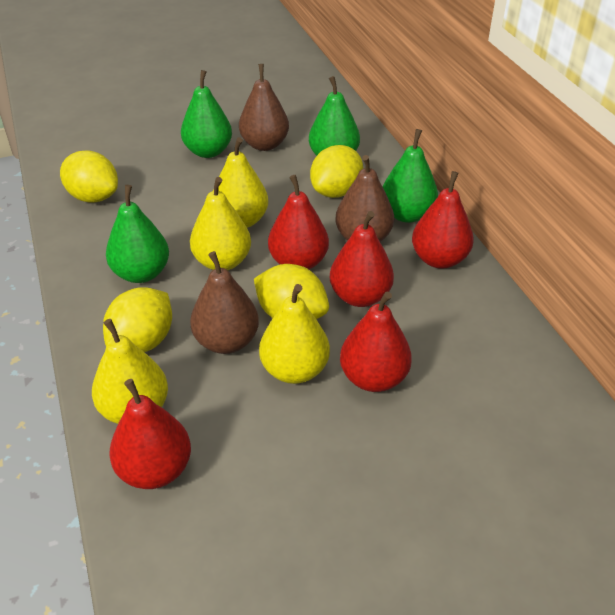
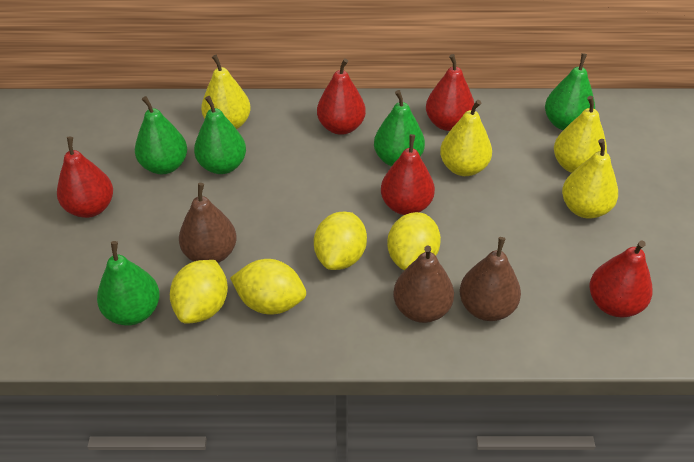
green pear: 4 -> 5

